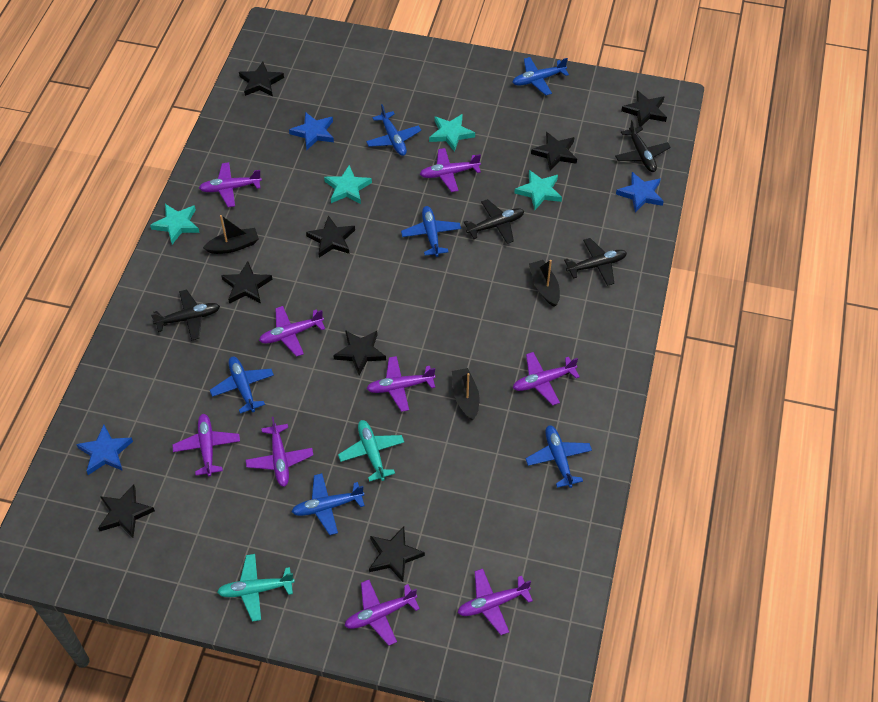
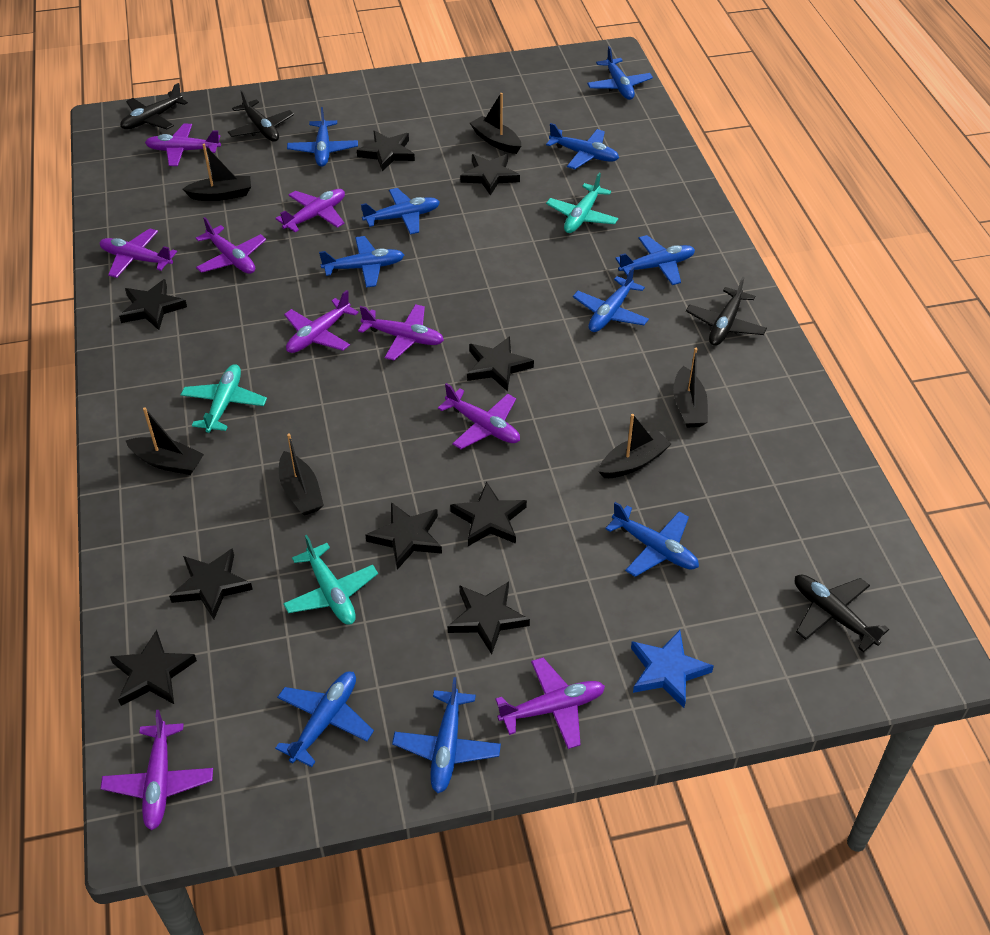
black boat: 3 -> 6
black star: 8 -> 9
blue plane: 6 -> 10
blue star: 3 -> 1
turquoise plane: 2 -> 3
turquoise star: 4 -> 0

